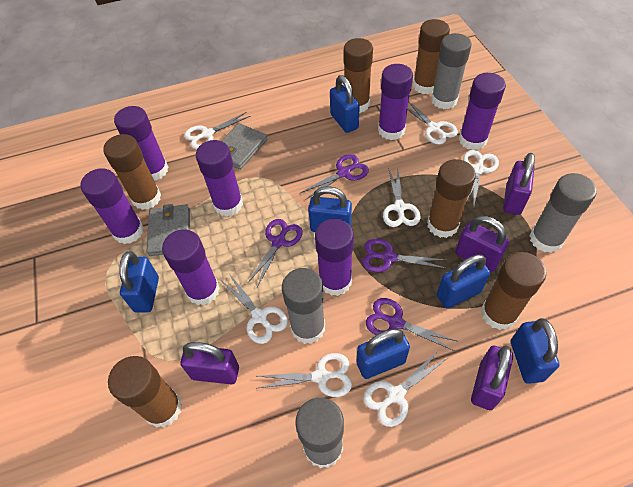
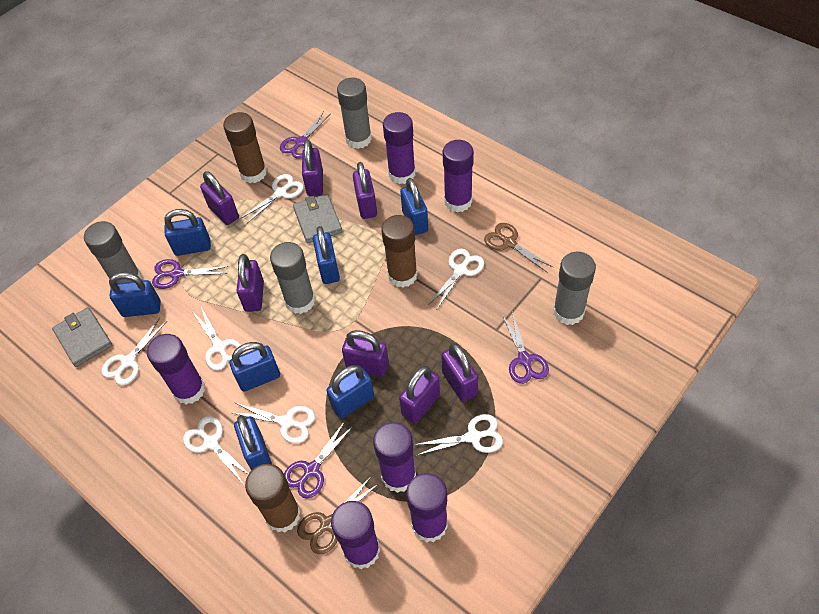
blue padlock: 6 -> 7
brown glue stick: 6 -> 3
brown scissors: 0 -> 2
purple glue stick: 7 -> 6
purple padlock: 4 -> 7

